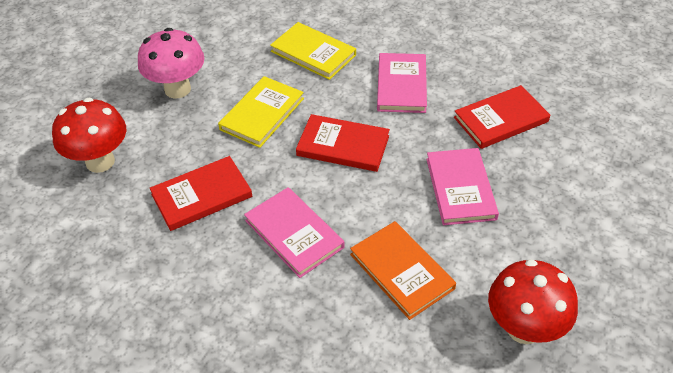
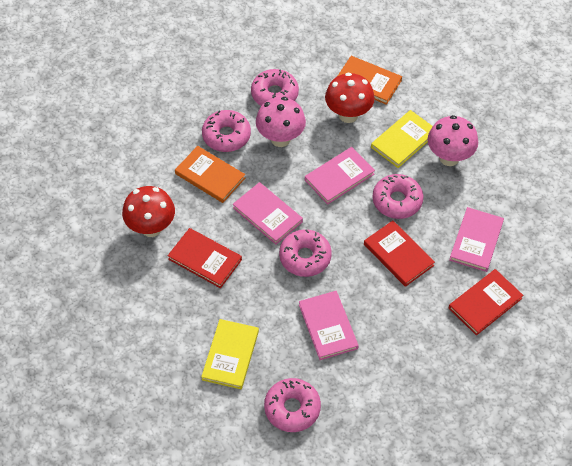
orange book: 1 -> 2
pink book: 3 -> 4
pink donut: 0 -> 5
pink mushroom: 1 -> 2

